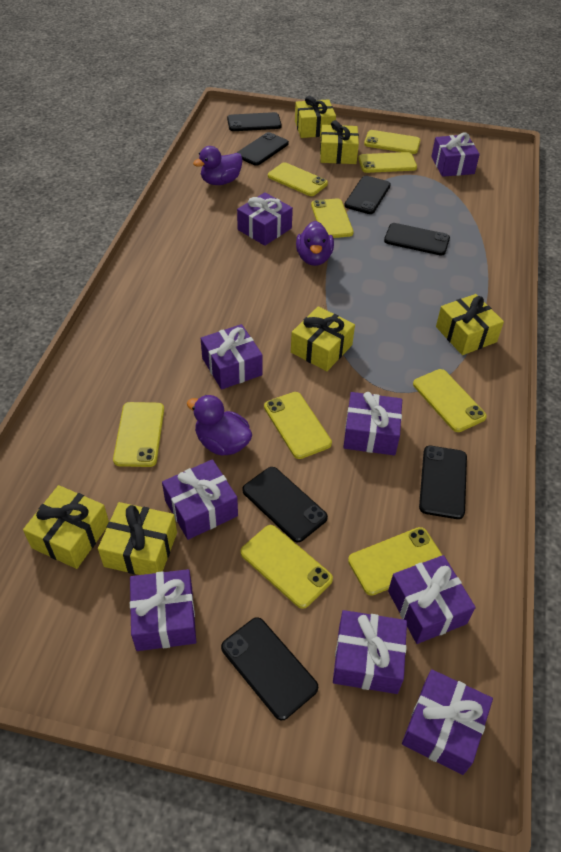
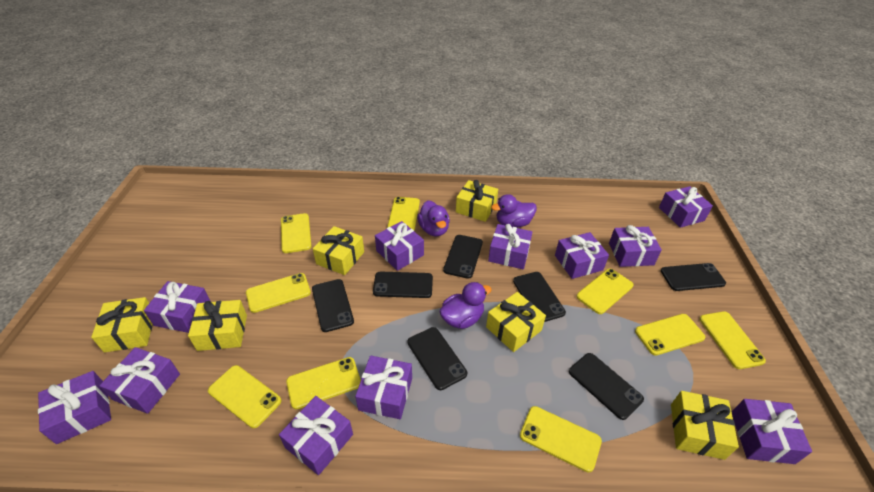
purple gift: 9 -> 11

